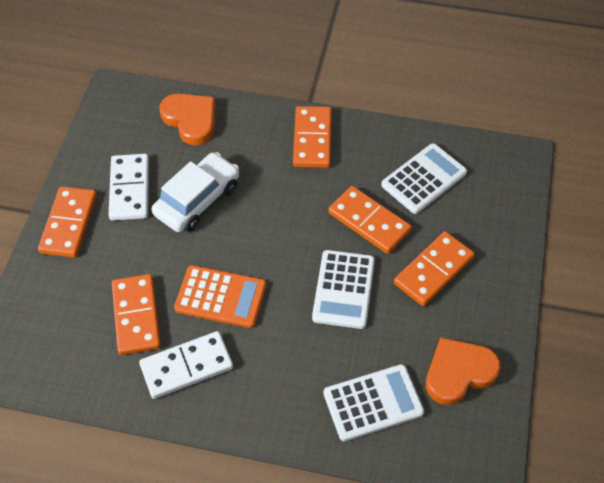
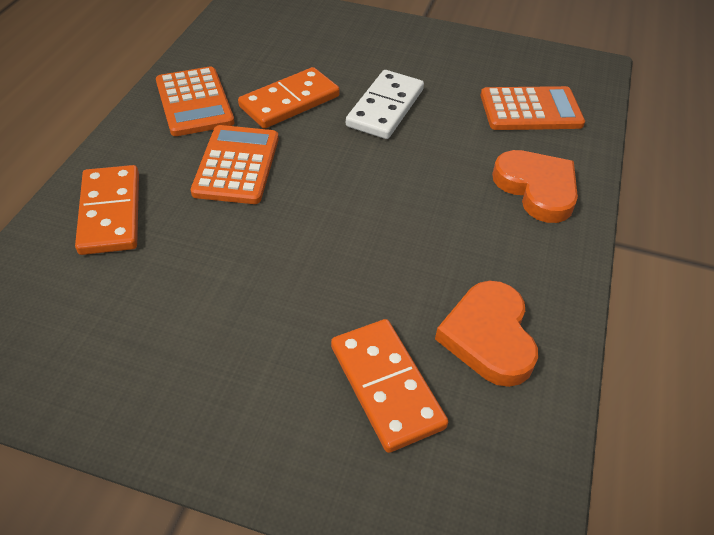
orange calculator: 1 -> 3
orange domino: 5 -> 3
white calculator: 3 -> 0
white car: 1 -> 0
white domino: 2 -> 1

